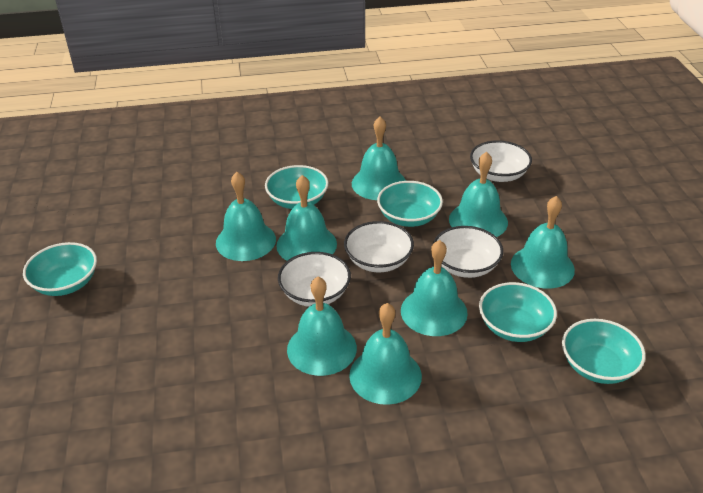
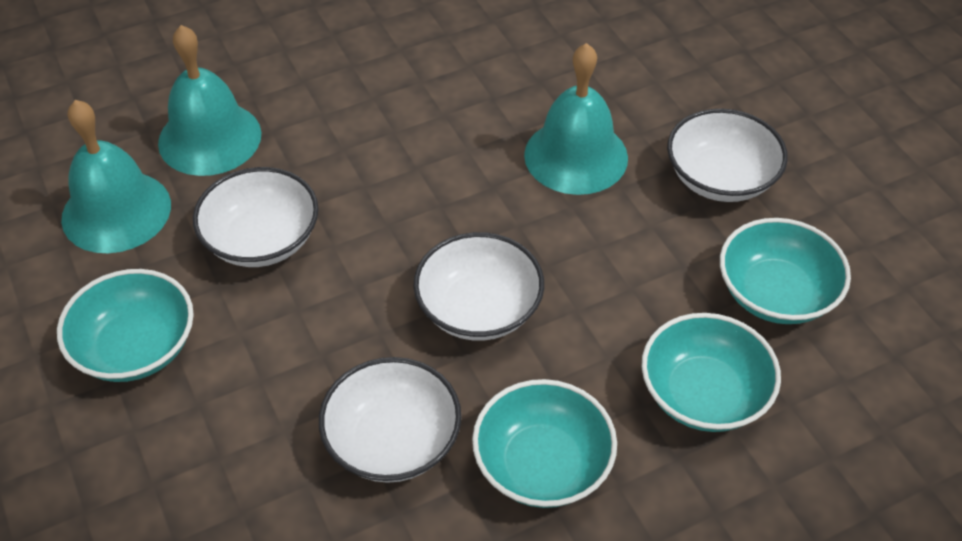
turquoise bell: 8 -> 3
turquoise bowl: 5 -> 4

